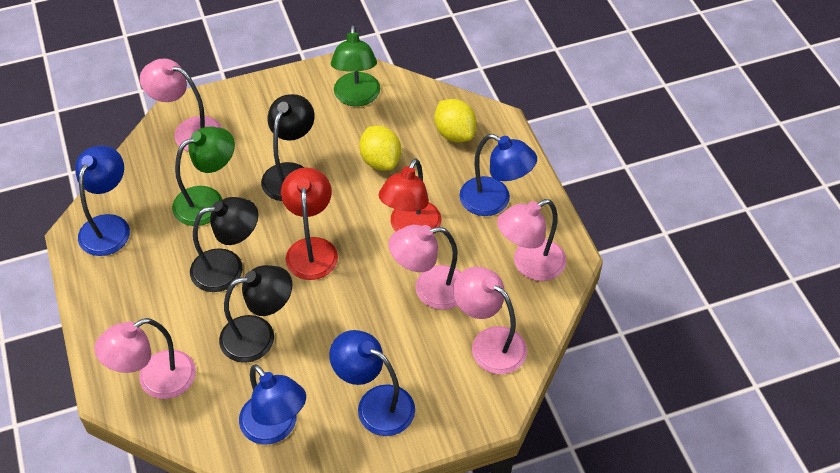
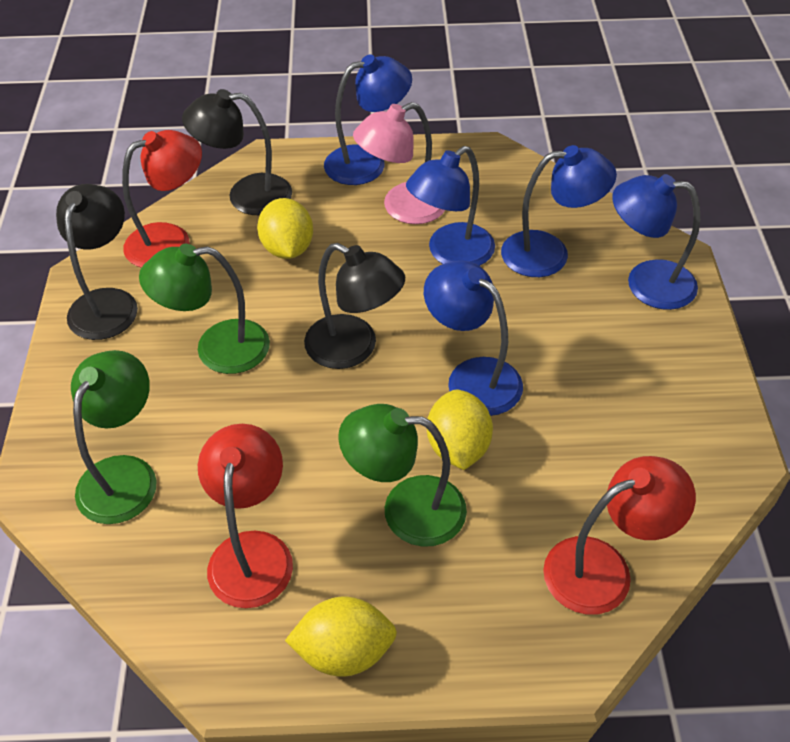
blue lamp: 4 -> 5
green lamp: 2 -> 3
pink lamp: 5 -> 1
red lamp: 2 -> 3
yellow lemon: 2 -> 3

